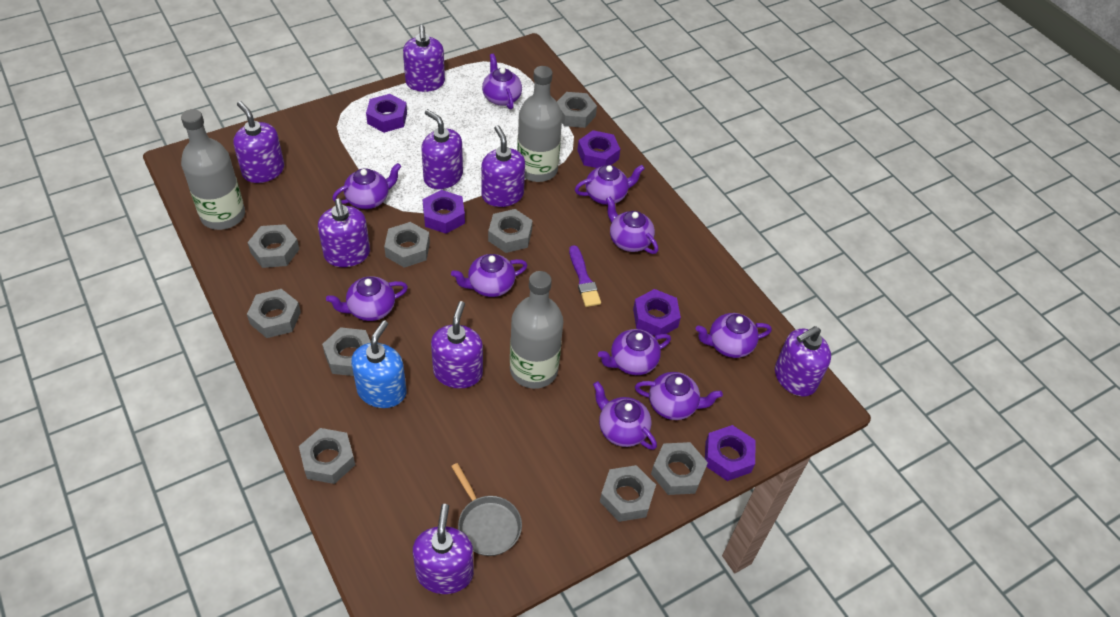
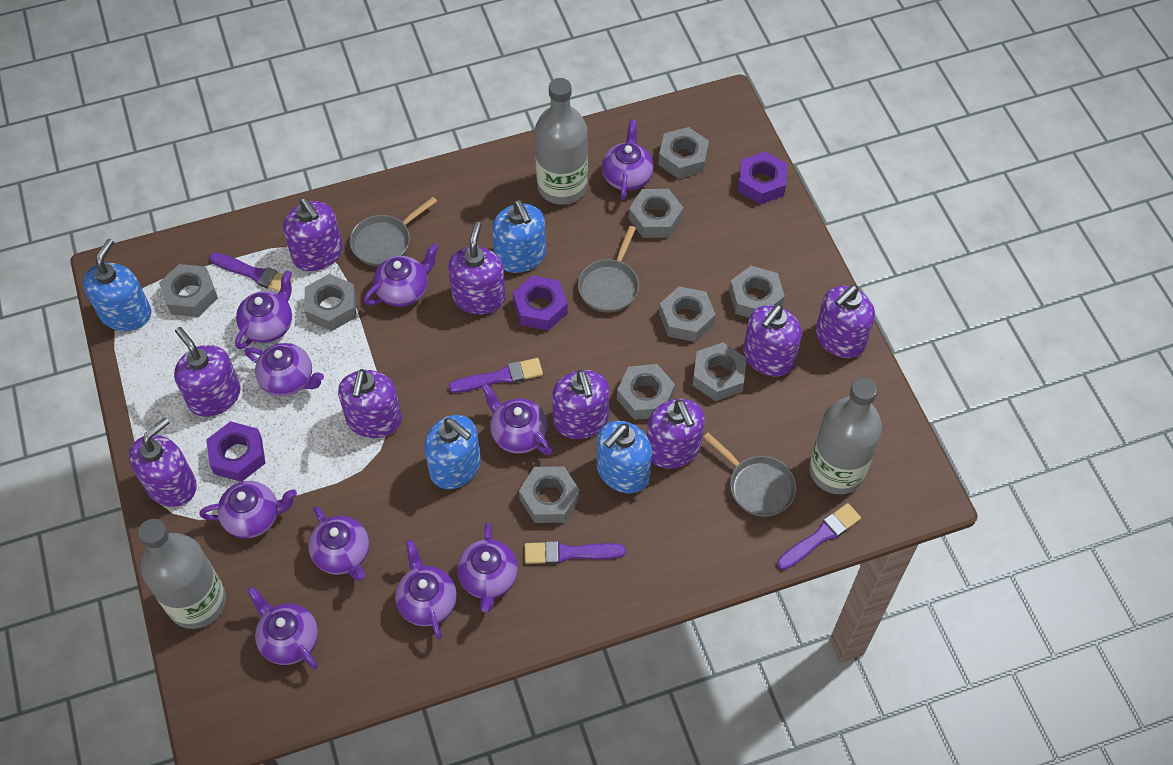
blue soap dispenser: 1 -> 4
grey pan: 1 -> 3
purple brush: 1 -> 4
purple nut: 5 -> 3
purple soap dispenser: 8 -> 9

